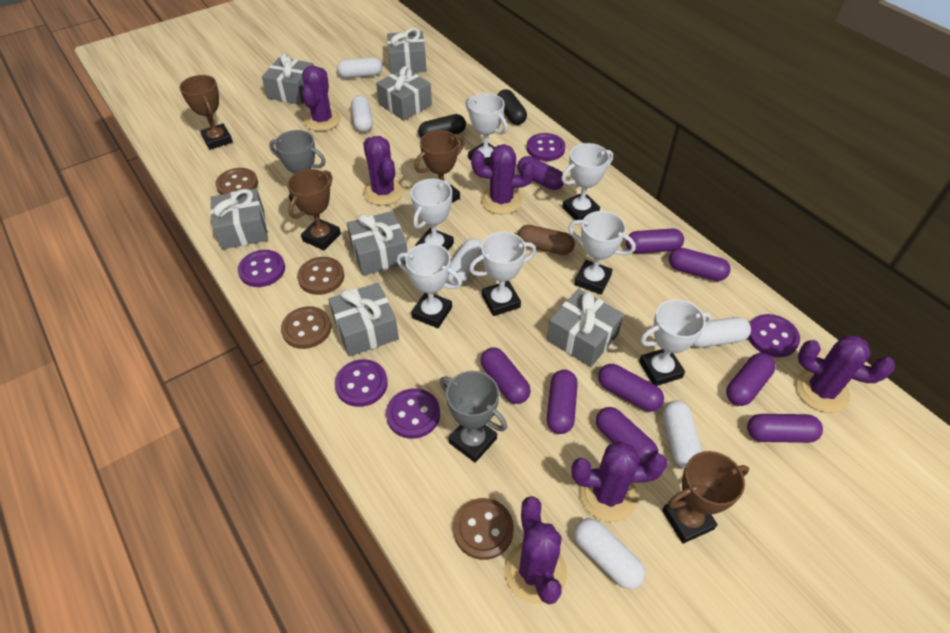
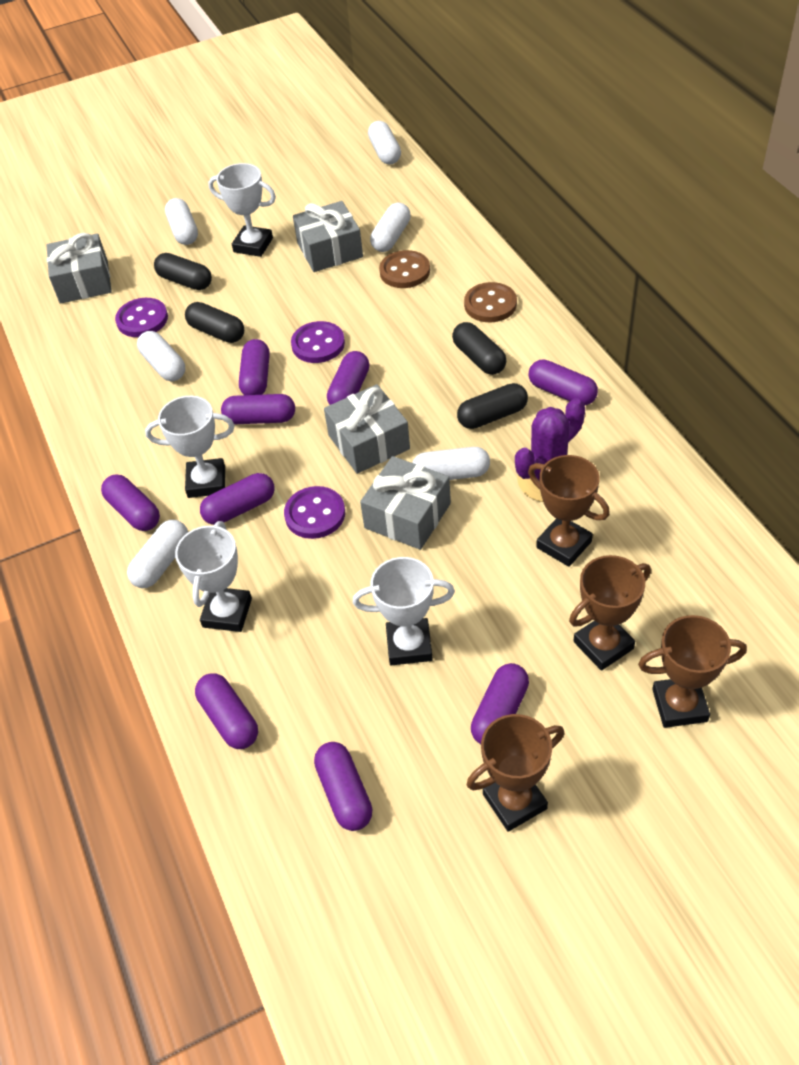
black capsule: 2 -> 4
brown button: 4 -> 2
brown capsule: 1 -> 0
grey gift: 7 -> 4
grey trophy: 2 -> 0
purple button: 5 -> 3
purple cactus: 6 -> 1
white trophy: 7 -> 4

